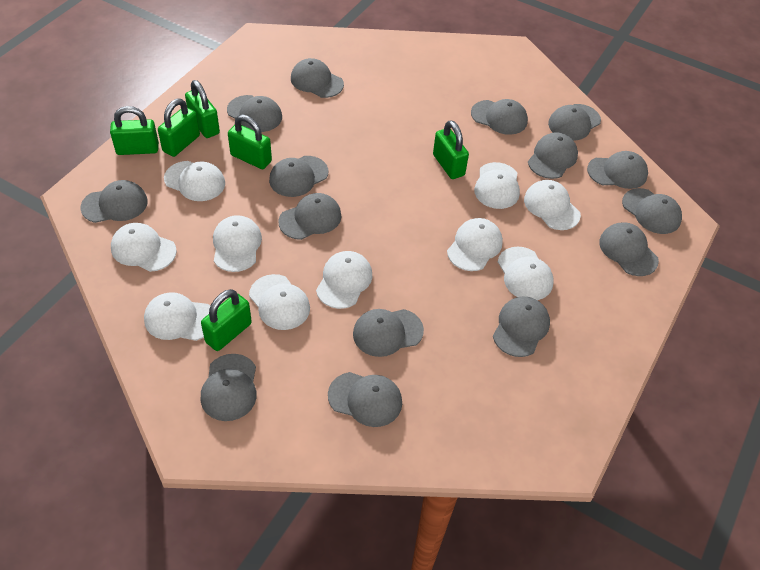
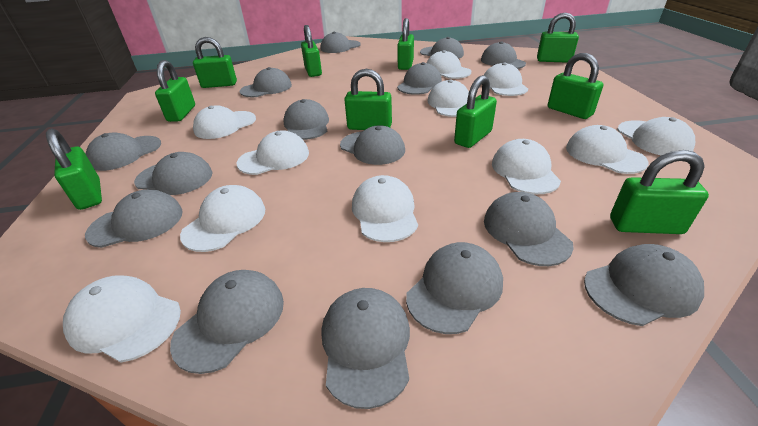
green padlock: 6 -> 10
white cap: 10 -> 11

